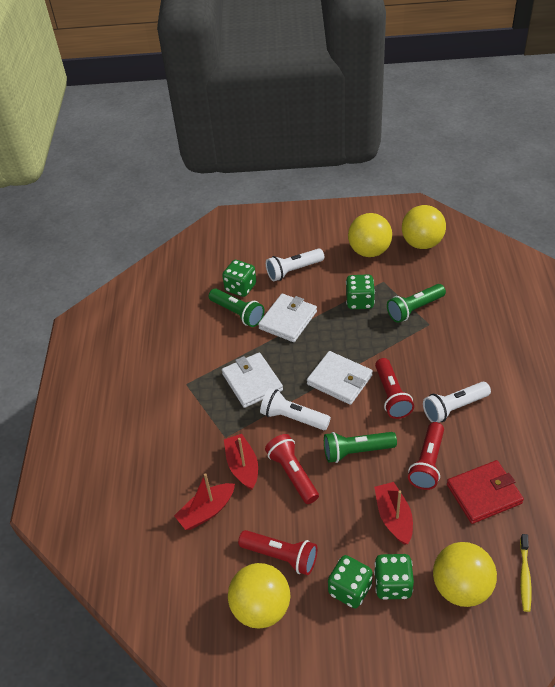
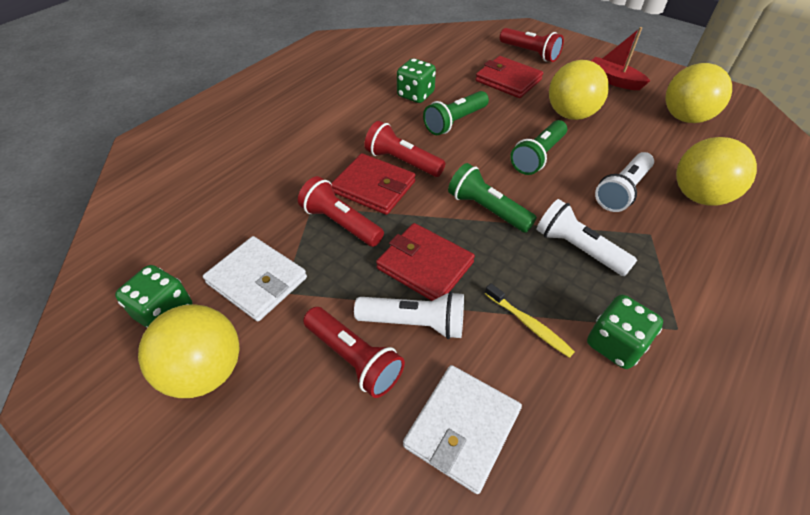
green dice: 4 -> 3
red boat: 3 -> 1
red wallet: 1 -> 3
white wallet: 3 -> 2

